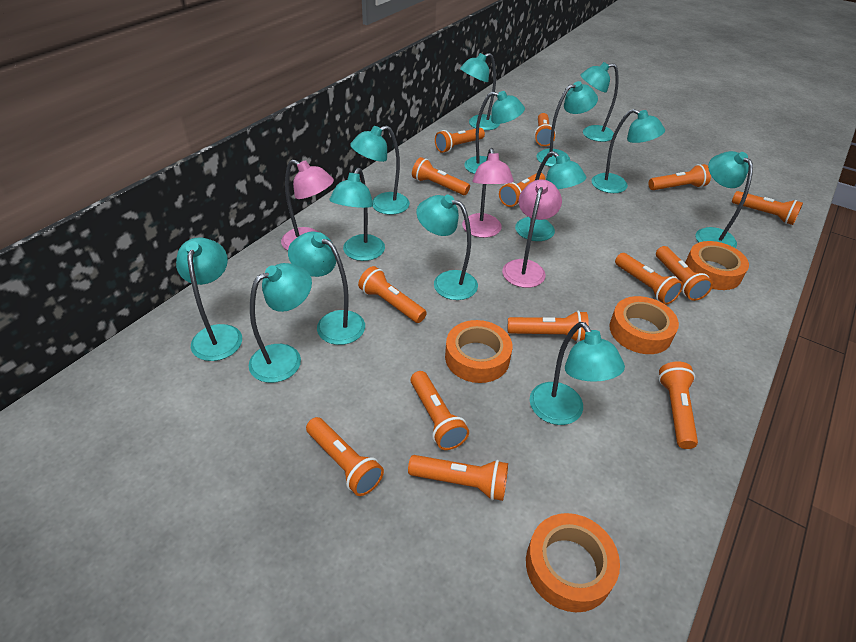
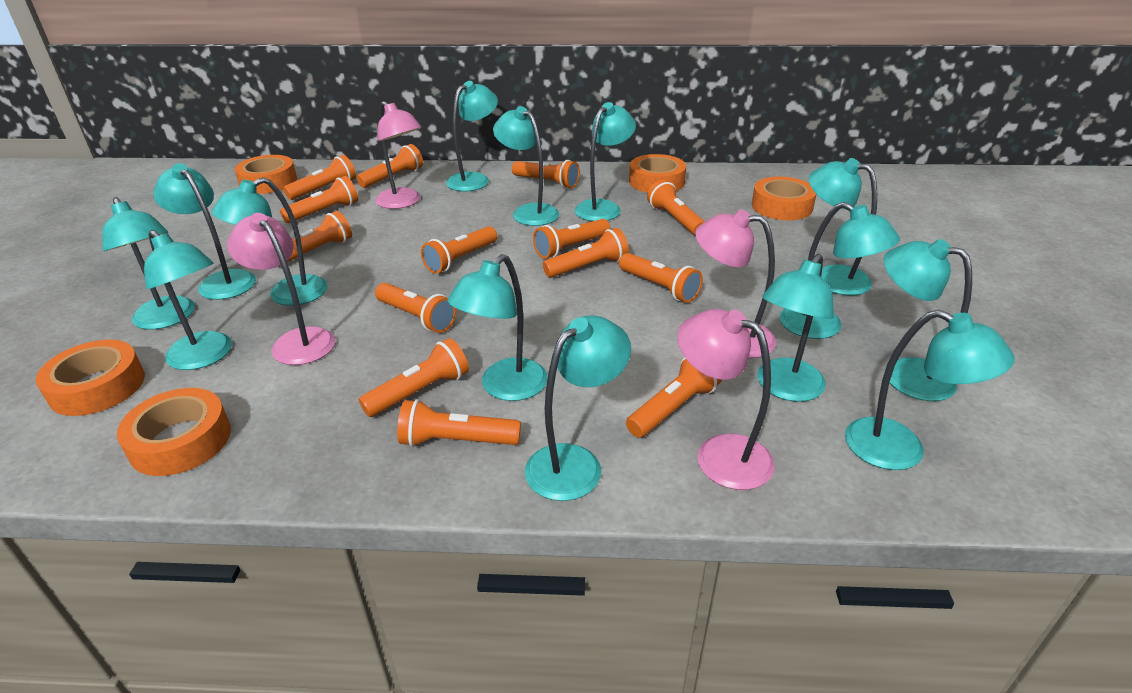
orange tape: 4 -> 5
pink lamp: 3 -> 4

